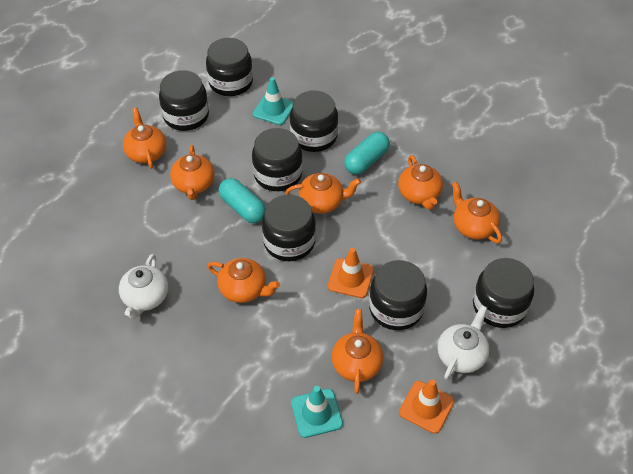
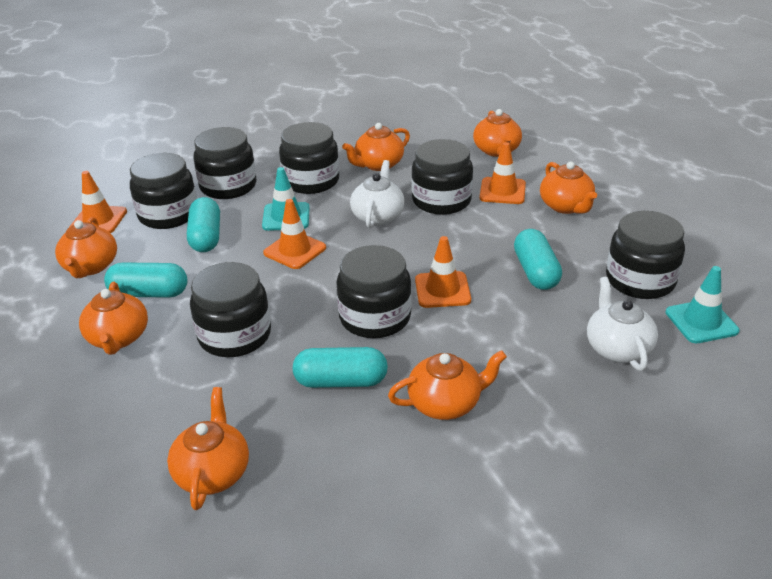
orange traffic cone: 2 -> 4
turquoise capsule: 2 -> 4

